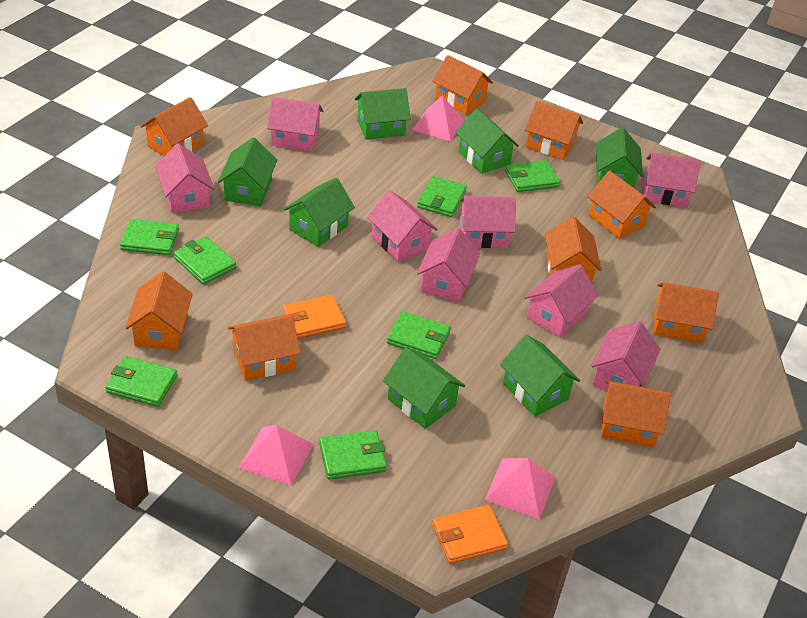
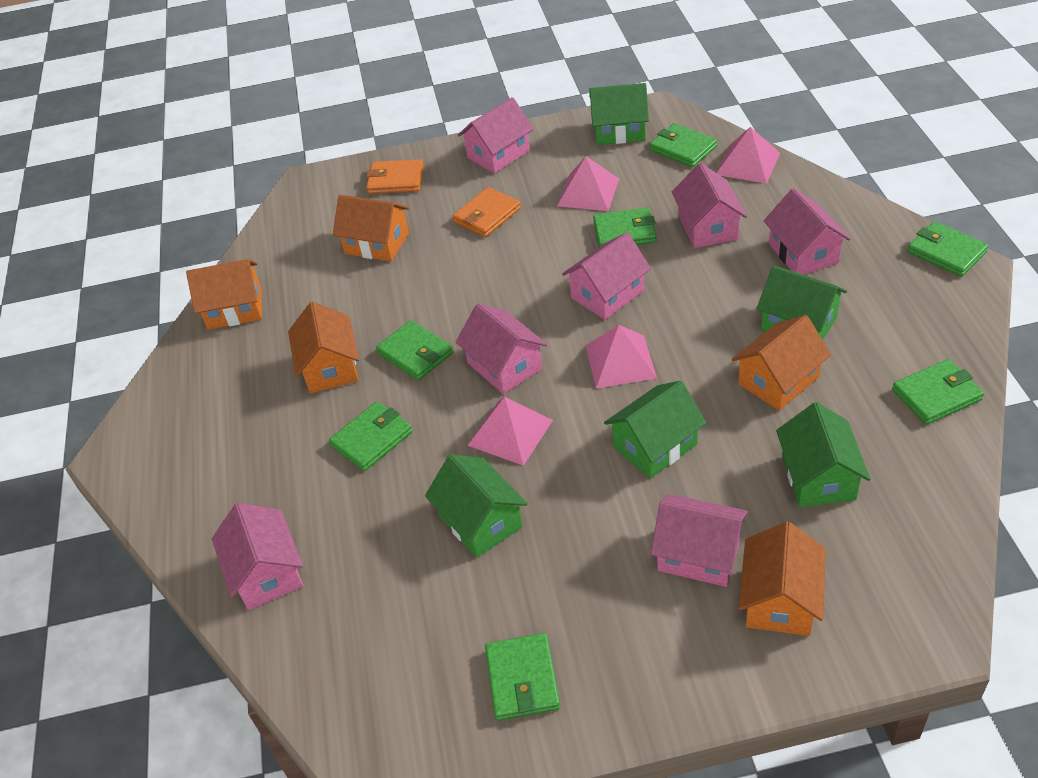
green house: 7 -> 5
orange house: 9 -> 5
pink house: 8 -> 7
pink pyramid: 3 -> 4

